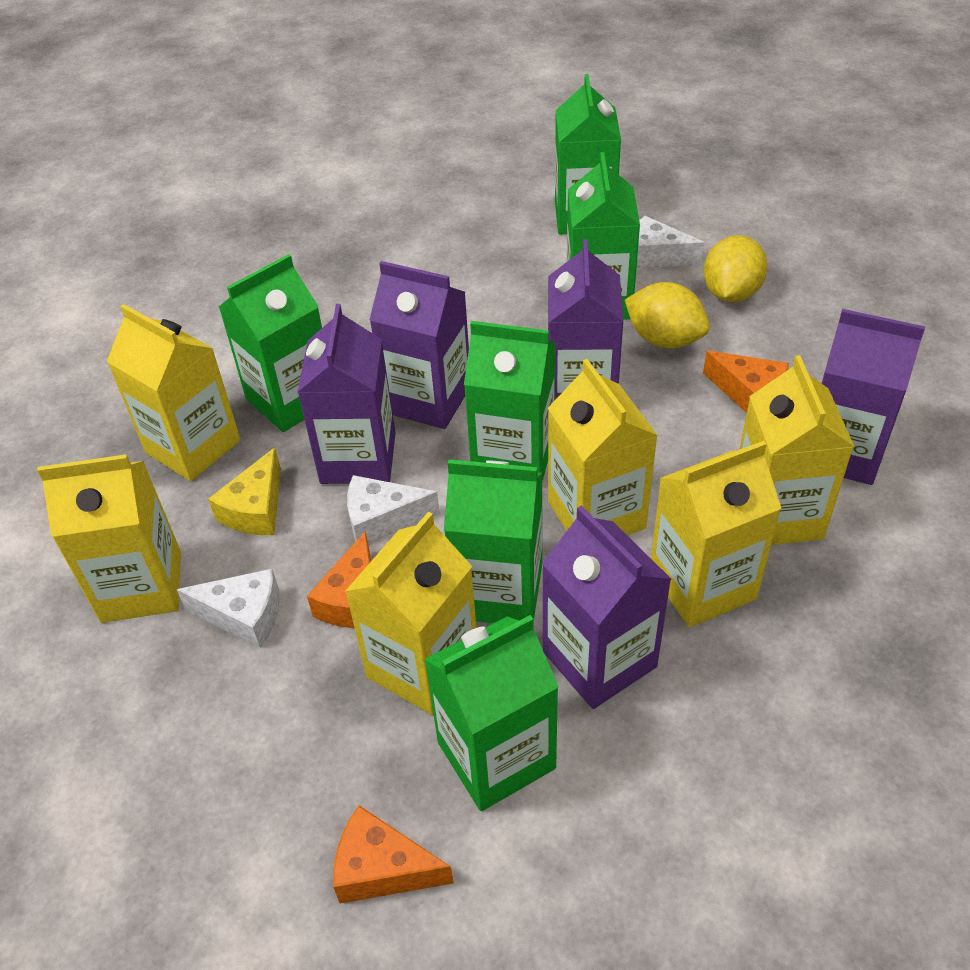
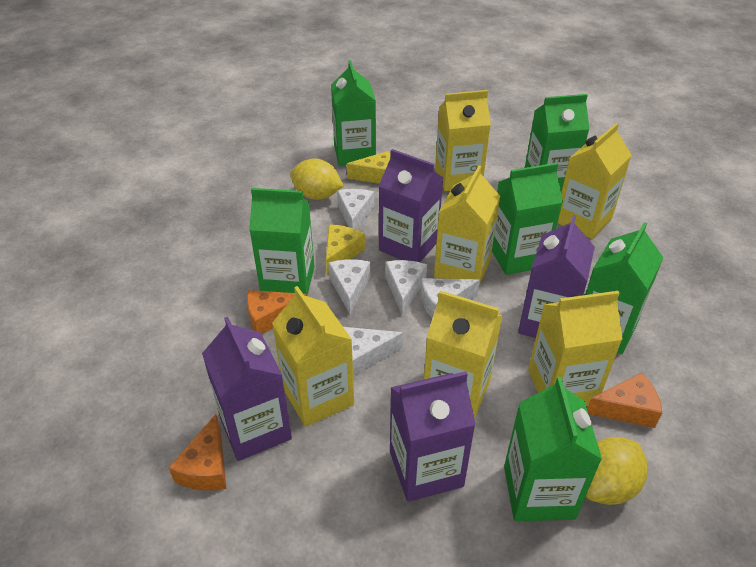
purple carton: 5 -> 4
white cheese: 3 -> 5
yellow cheese: 1 -> 2

